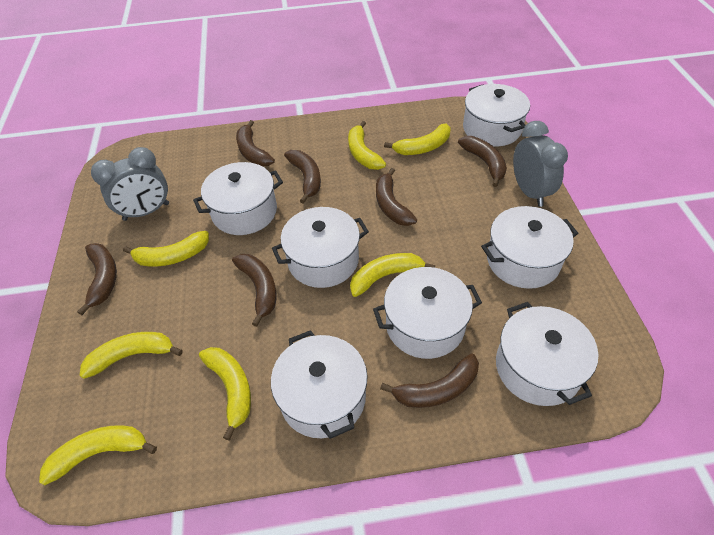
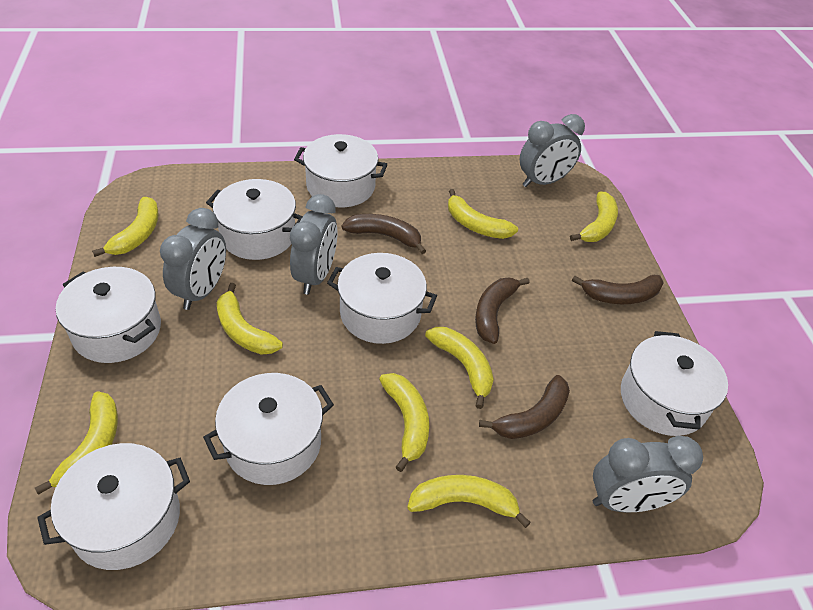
brown banana: 7 -> 4
grey clock: 2 -> 4
yellow banana: 7 -> 8

